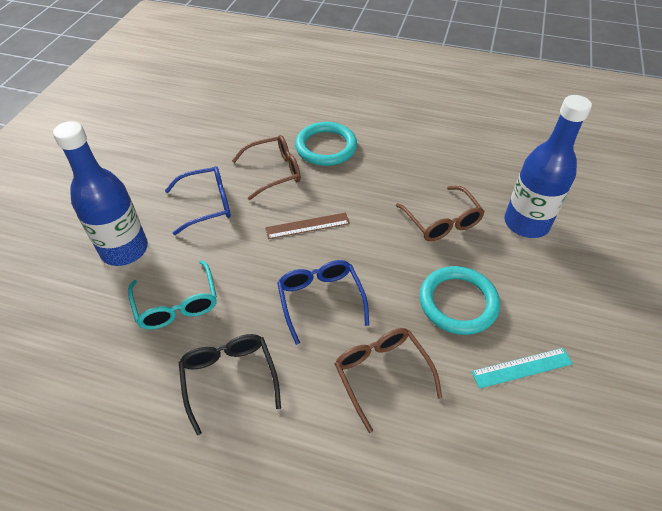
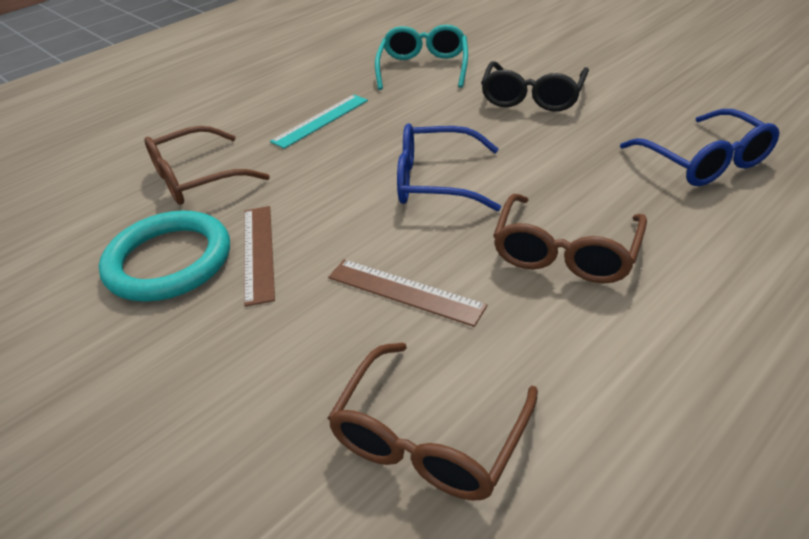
blue bottle: 2 -> 0
brown ruler: 1 -> 2
turquoise ring: 2 -> 1

